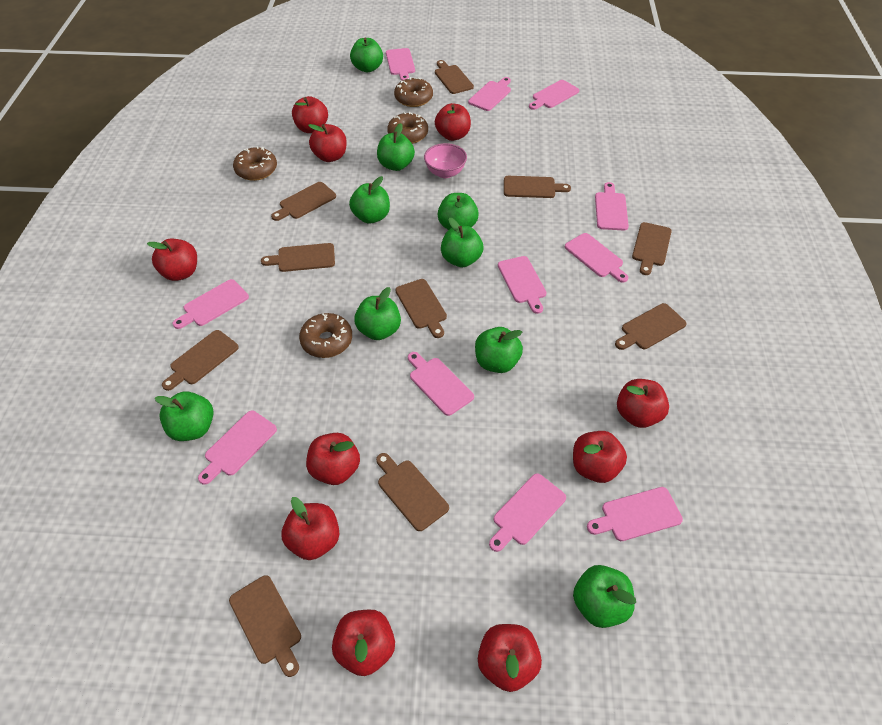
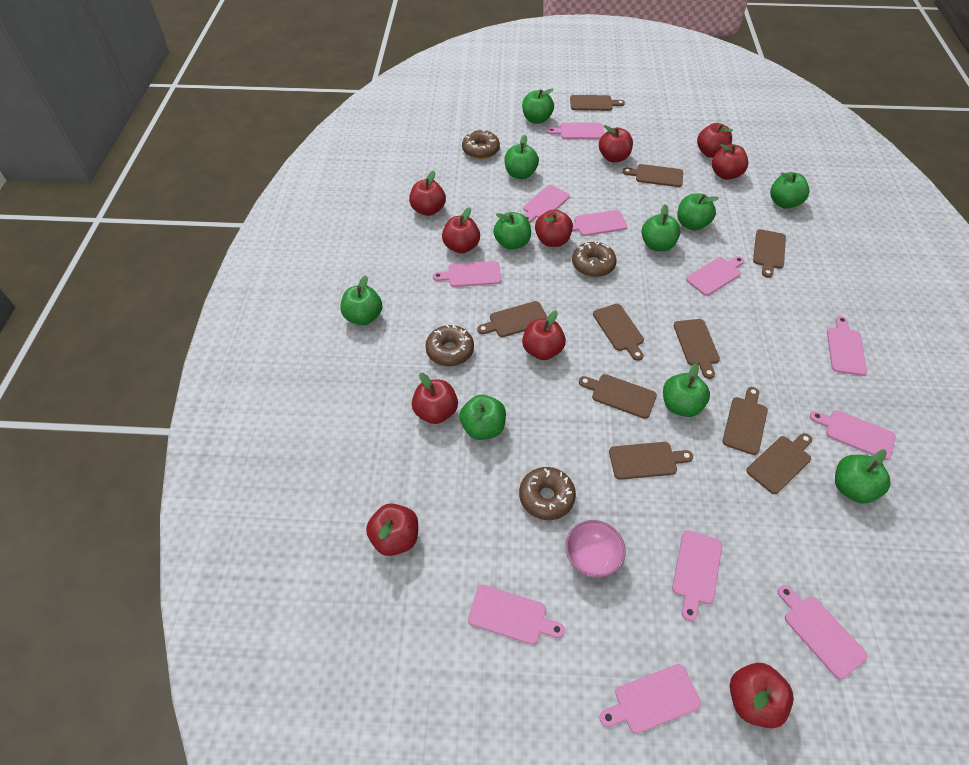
green apple: 9 -> 10

